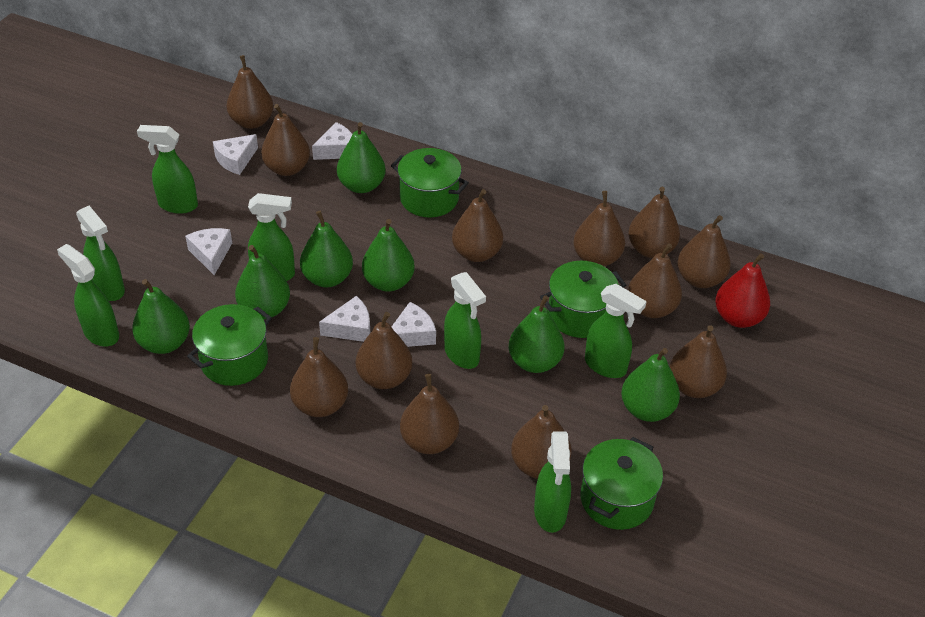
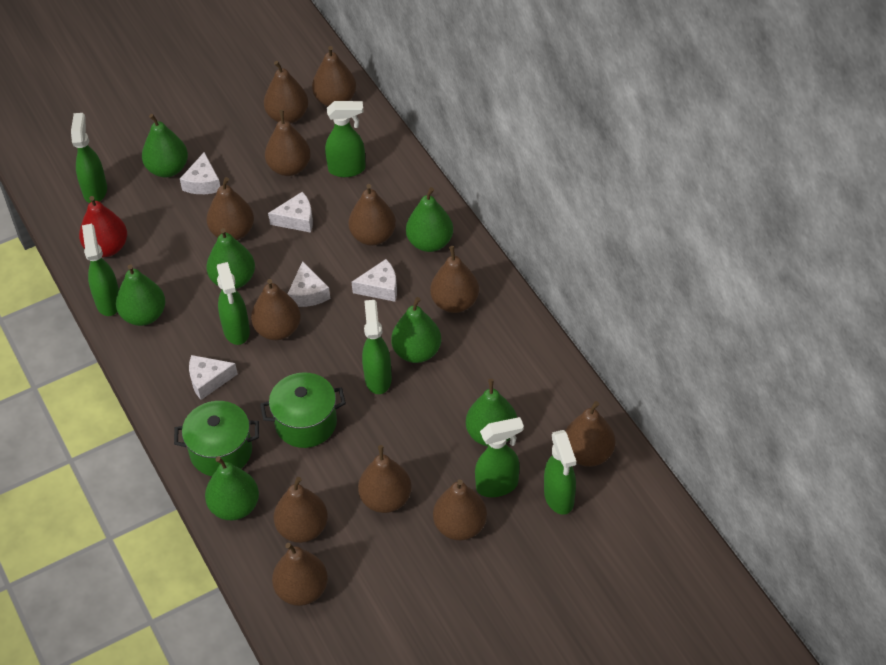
green pot: 4 -> 2

